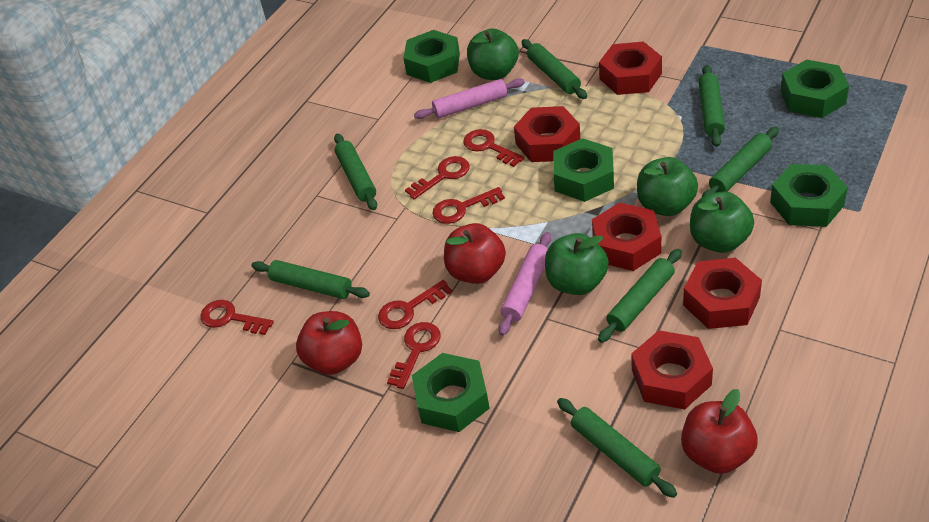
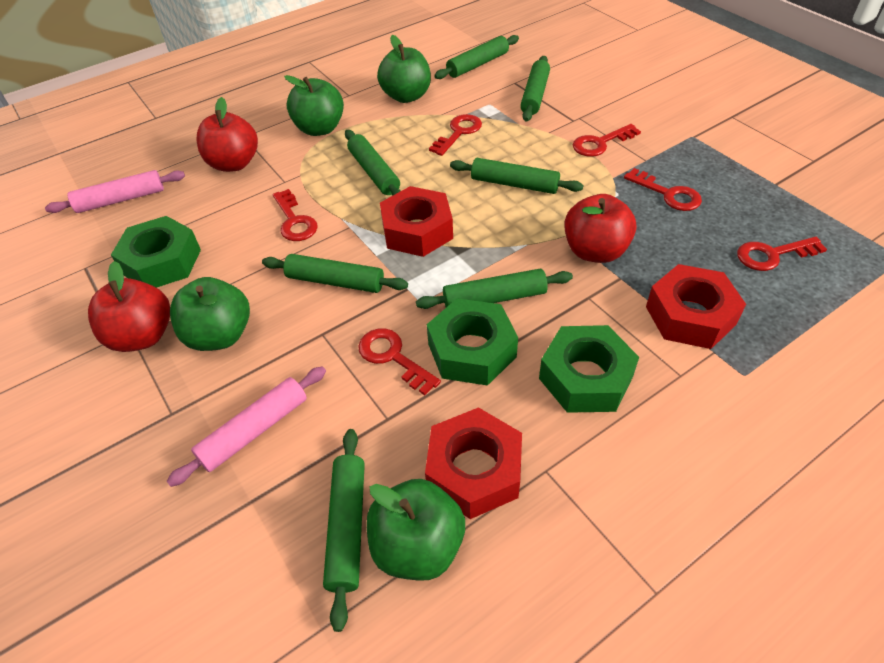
green nut: 5 -> 3
red nut: 5 -> 3

